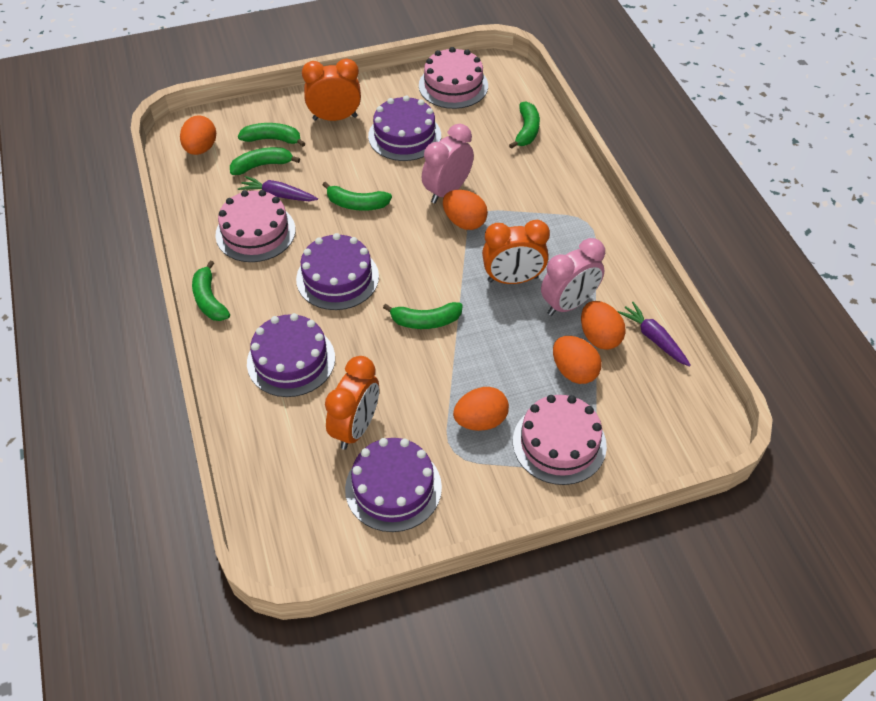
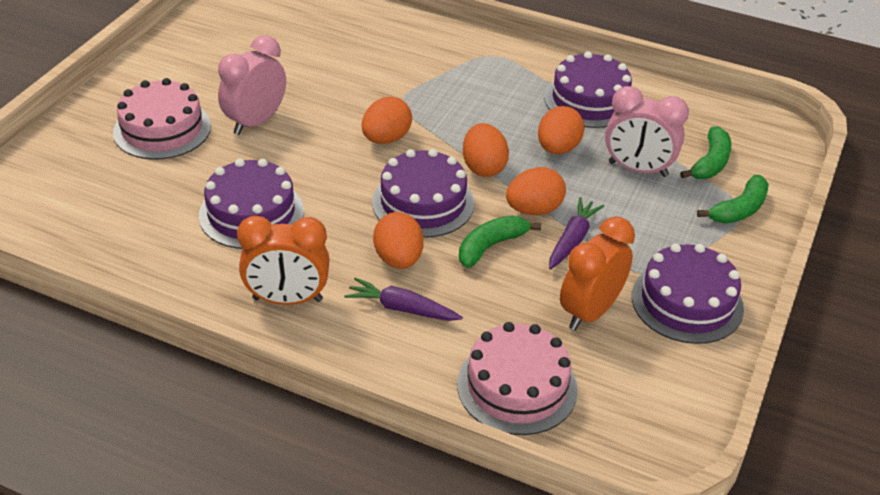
green banana: 6 -> 3
orange clock: 3 -> 2
pink cake: 3 -> 2

